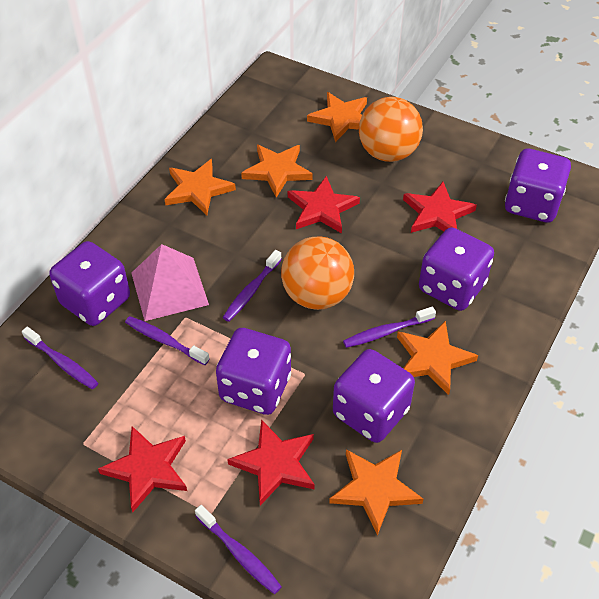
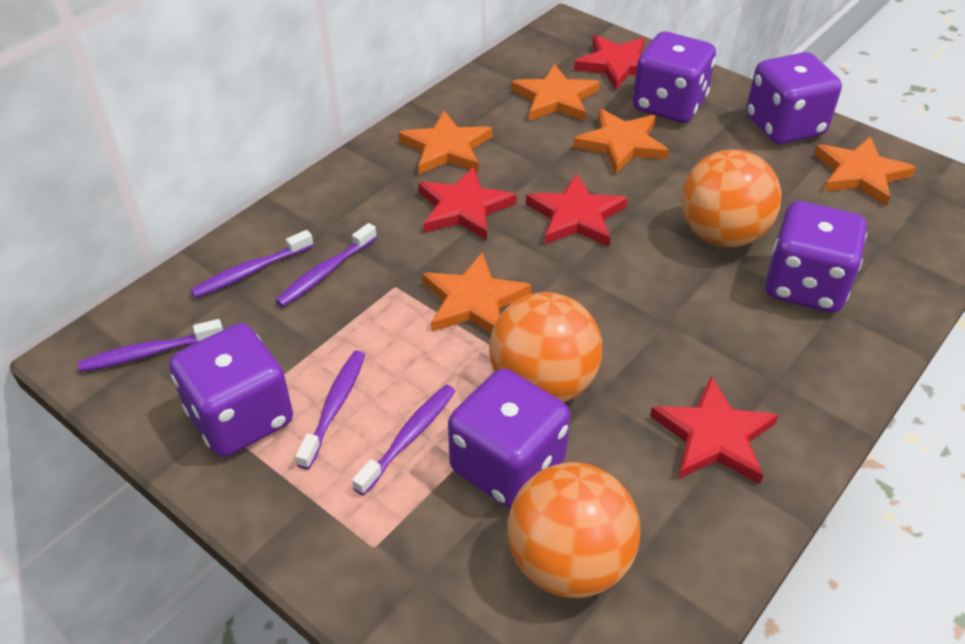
orange ball: 2 -> 3
pink pyramid: 1 -> 0

